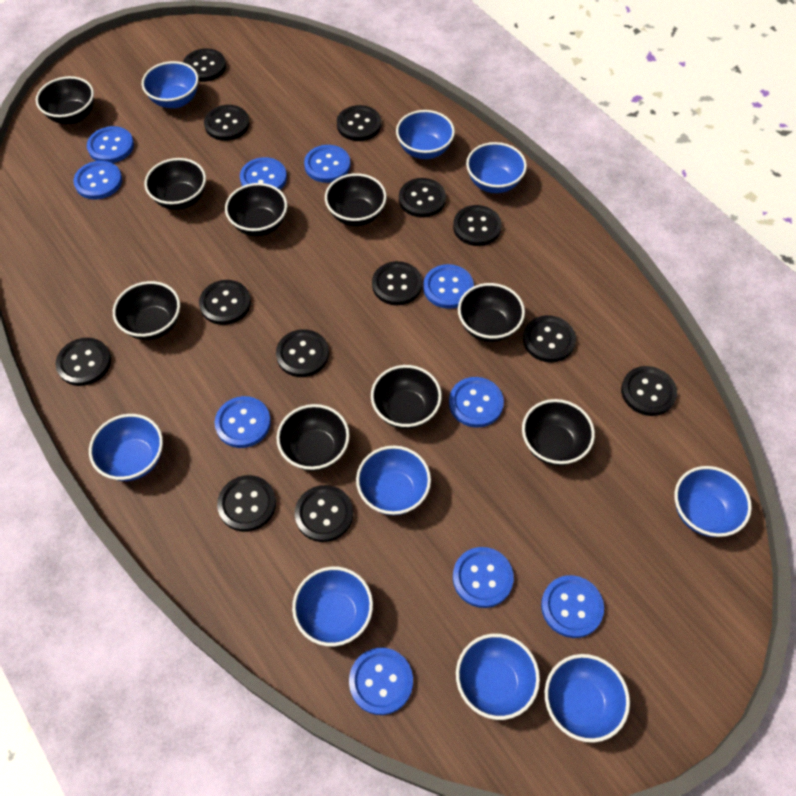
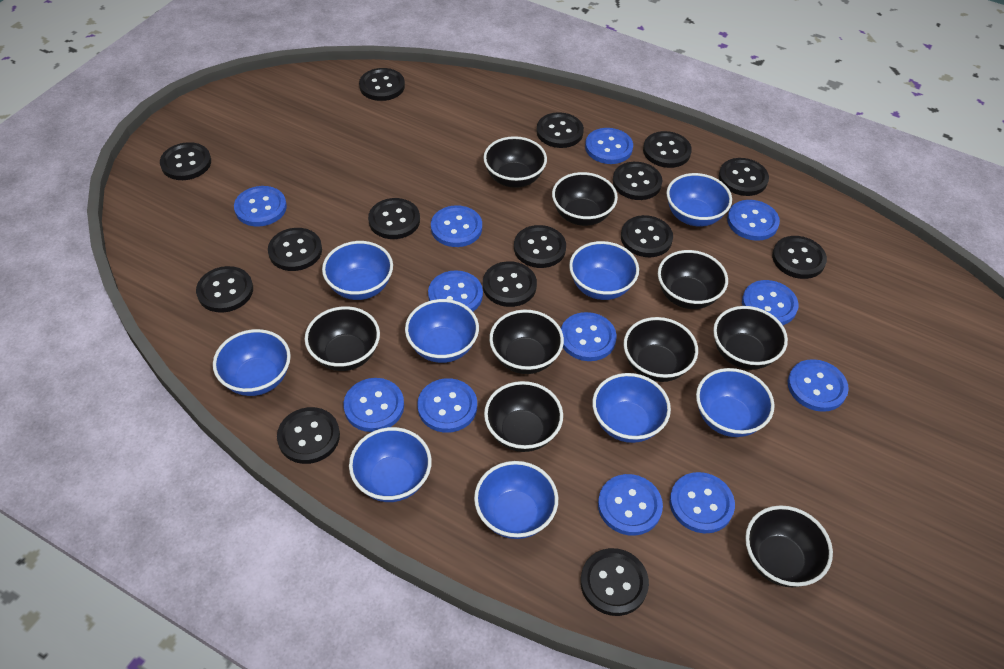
black button: 13 -> 15
blue button: 10 -> 12

